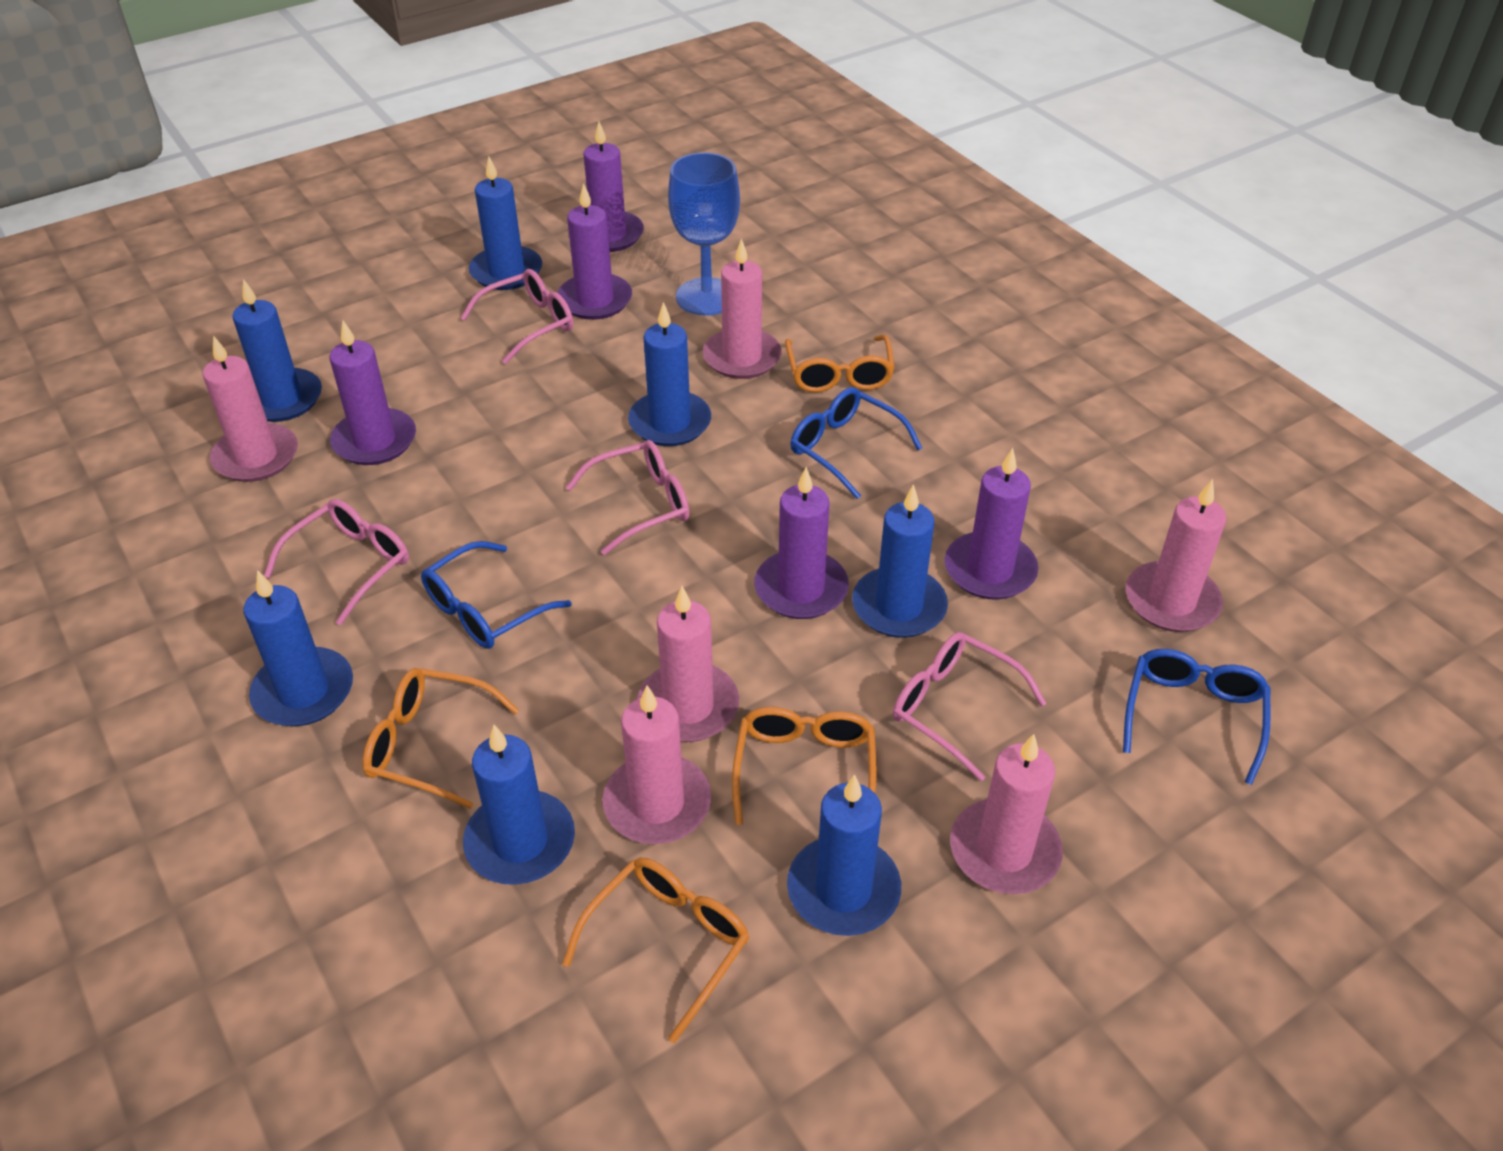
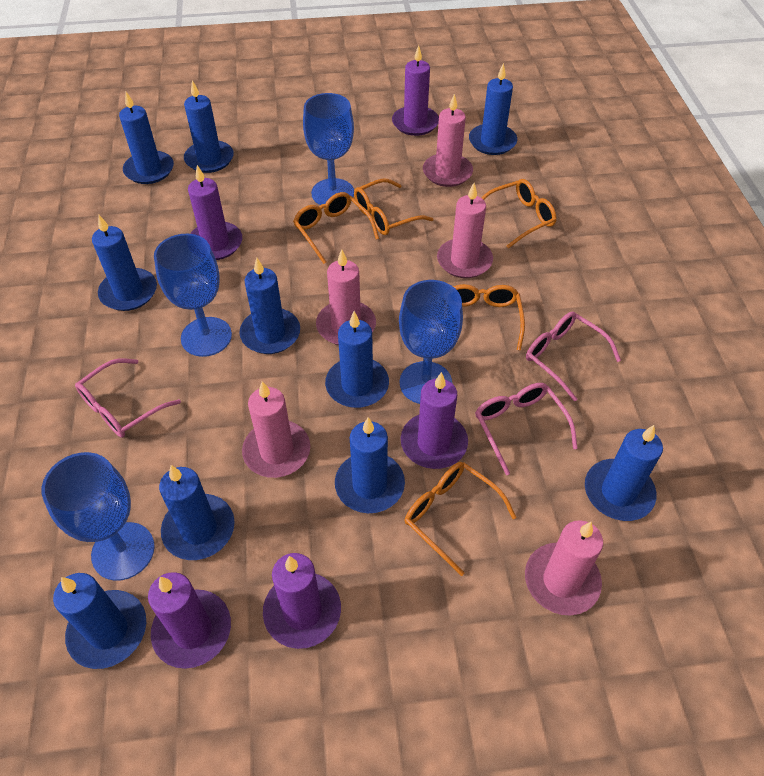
blue candle: 7 -> 10
blue glasses: 3 -> 0
blue goblet: 1 -> 4
orange glasses: 4 -> 5
pink candle: 6 -> 5
pink glasses: 4 -> 3

